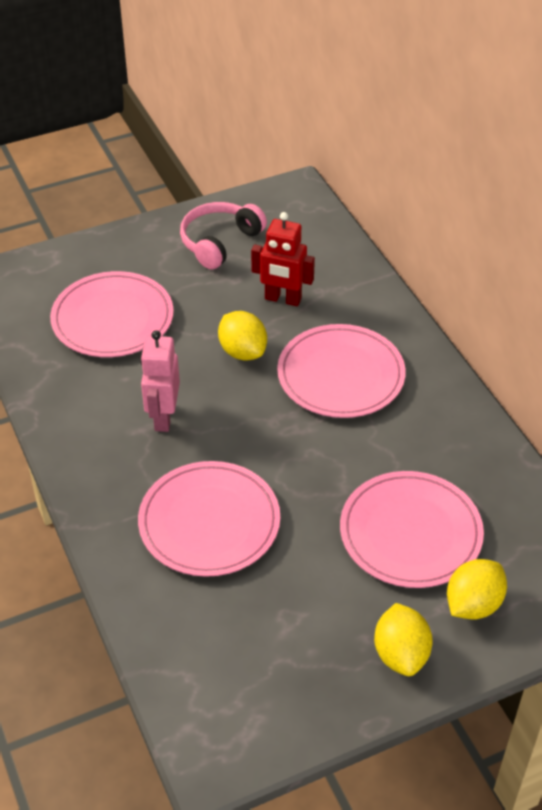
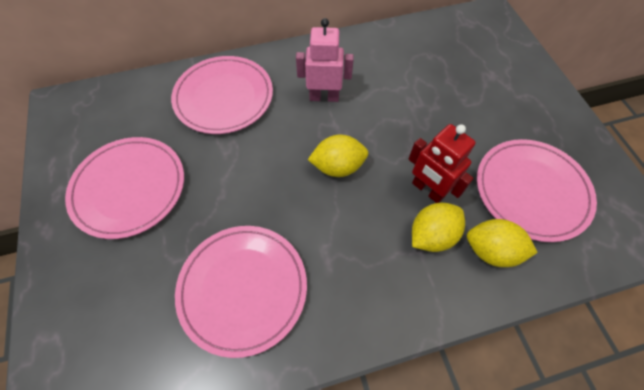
pink headphones: 1 -> 0

